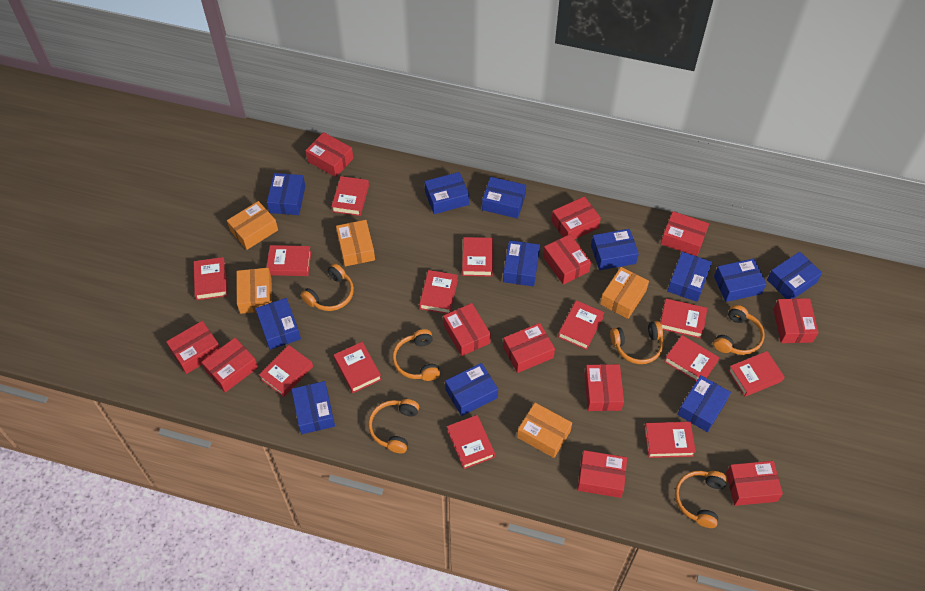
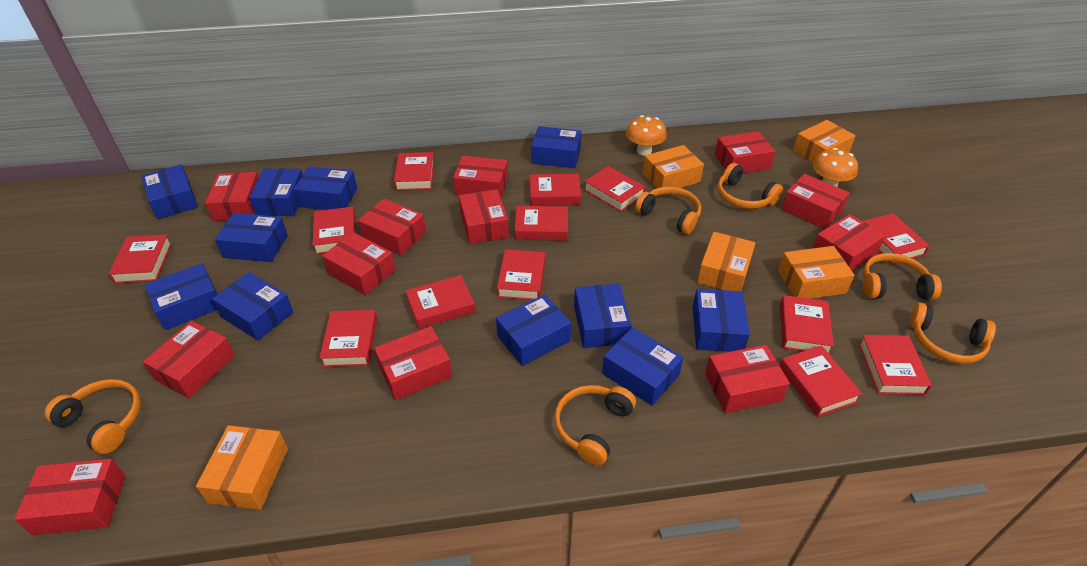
blue box: 12 -> 11
orange mushroom: 0 -> 2

